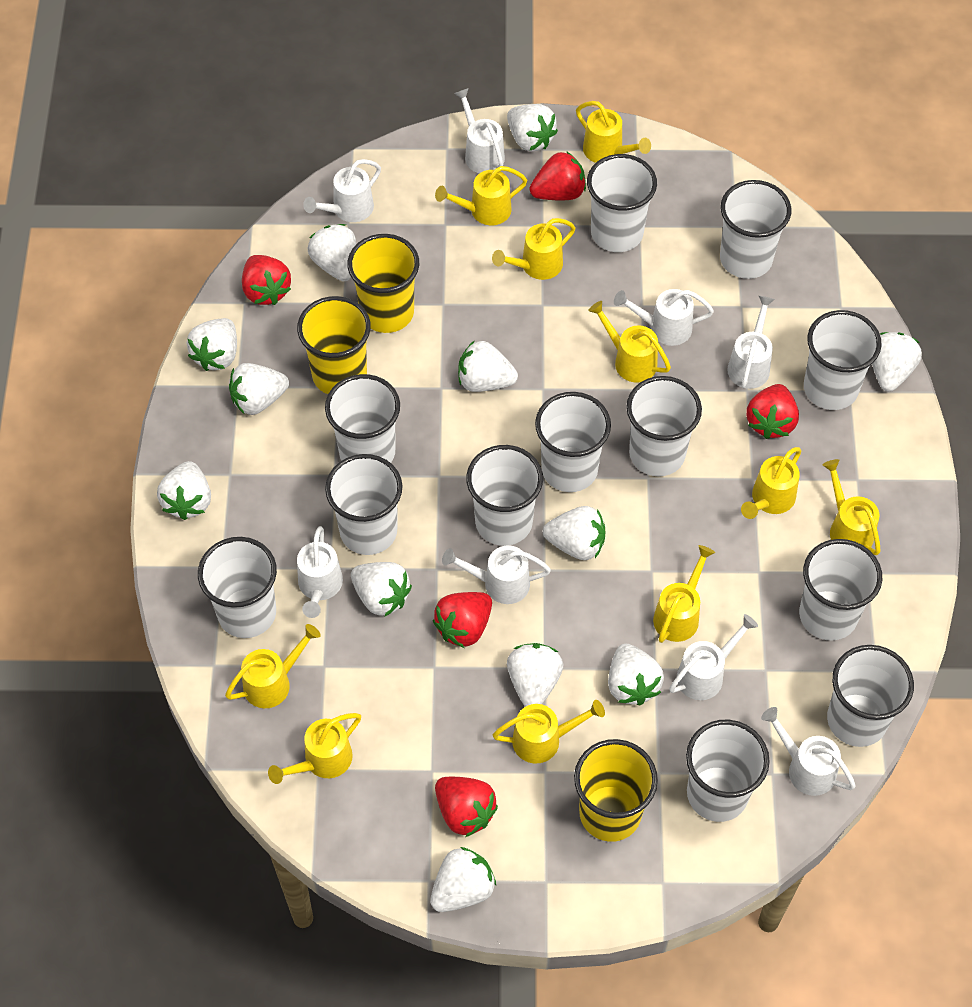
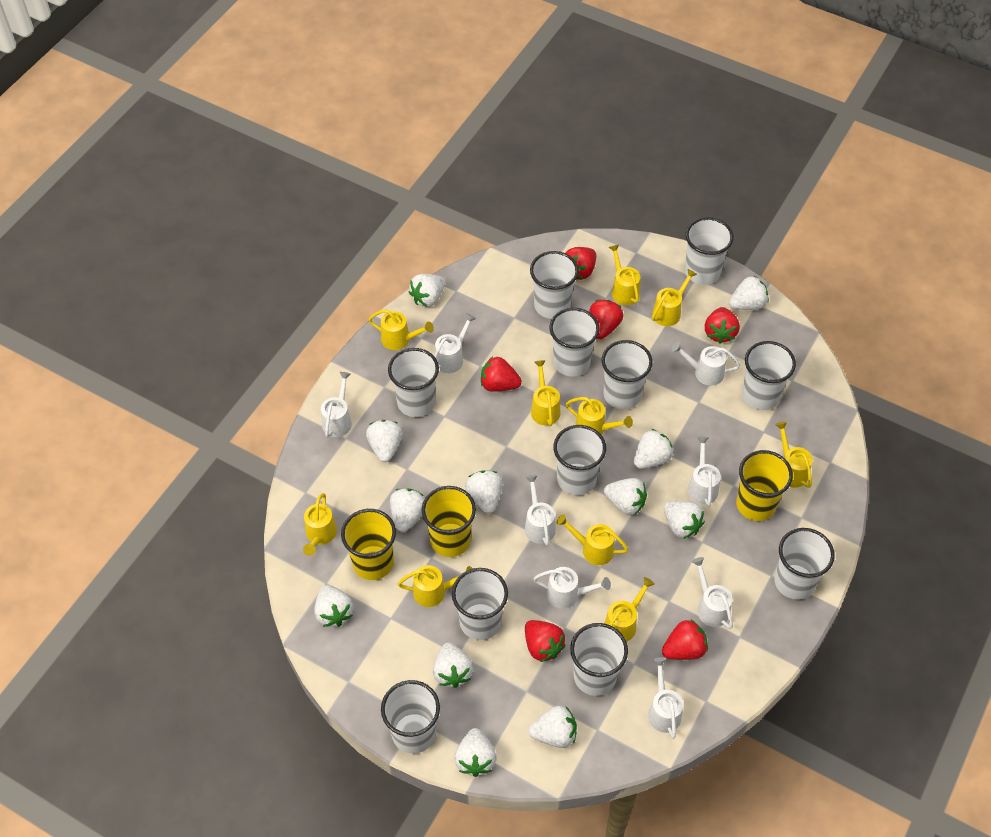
red strawberry: 5 -> 6
white cup: 12 -> 11

